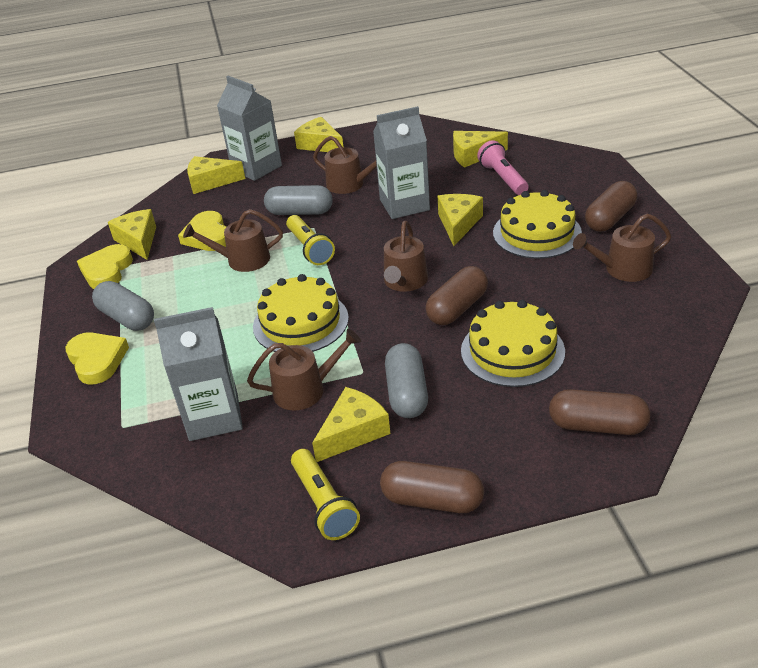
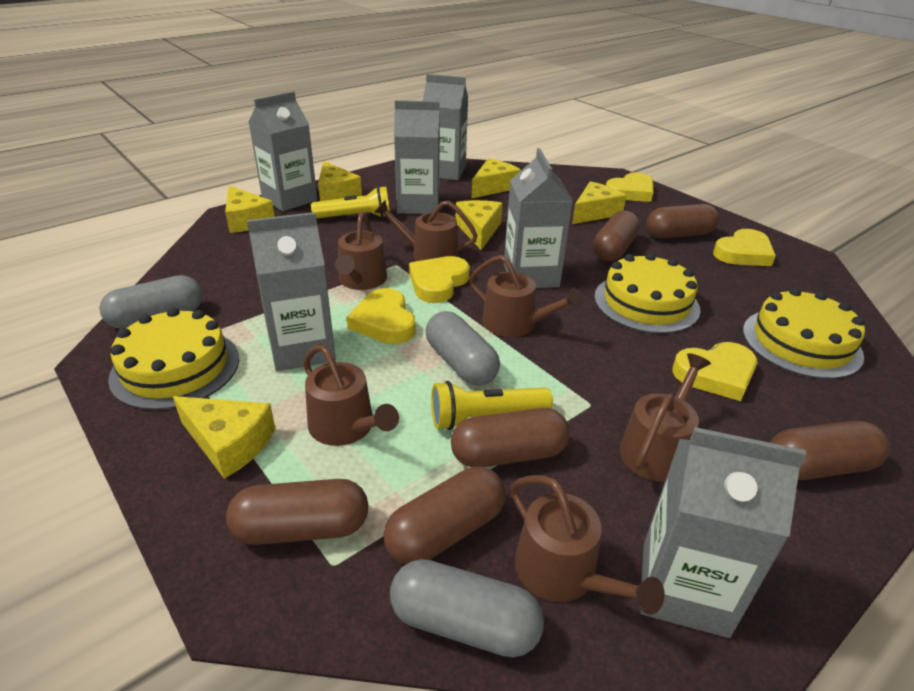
brown capsule: 4 -> 6
brown watering can: 5 -> 6
grey carton: 3 -> 6
pink flashlight: 1 -> 0
yellow heart: 3 -> 5

